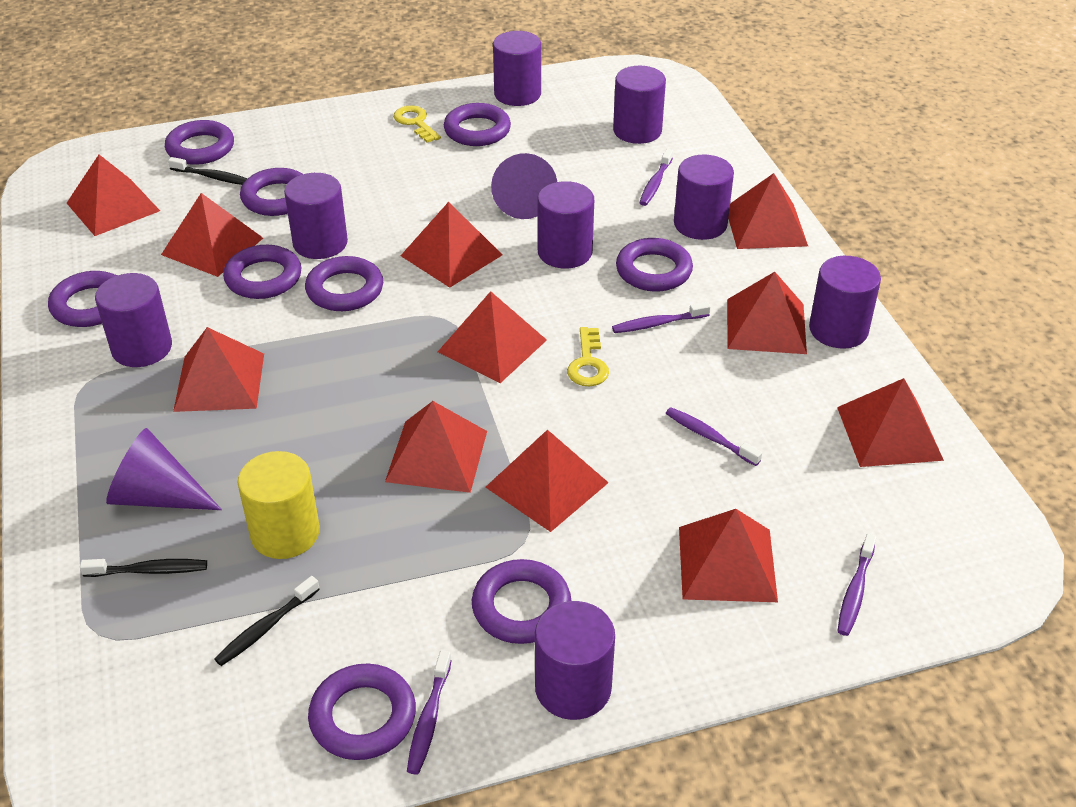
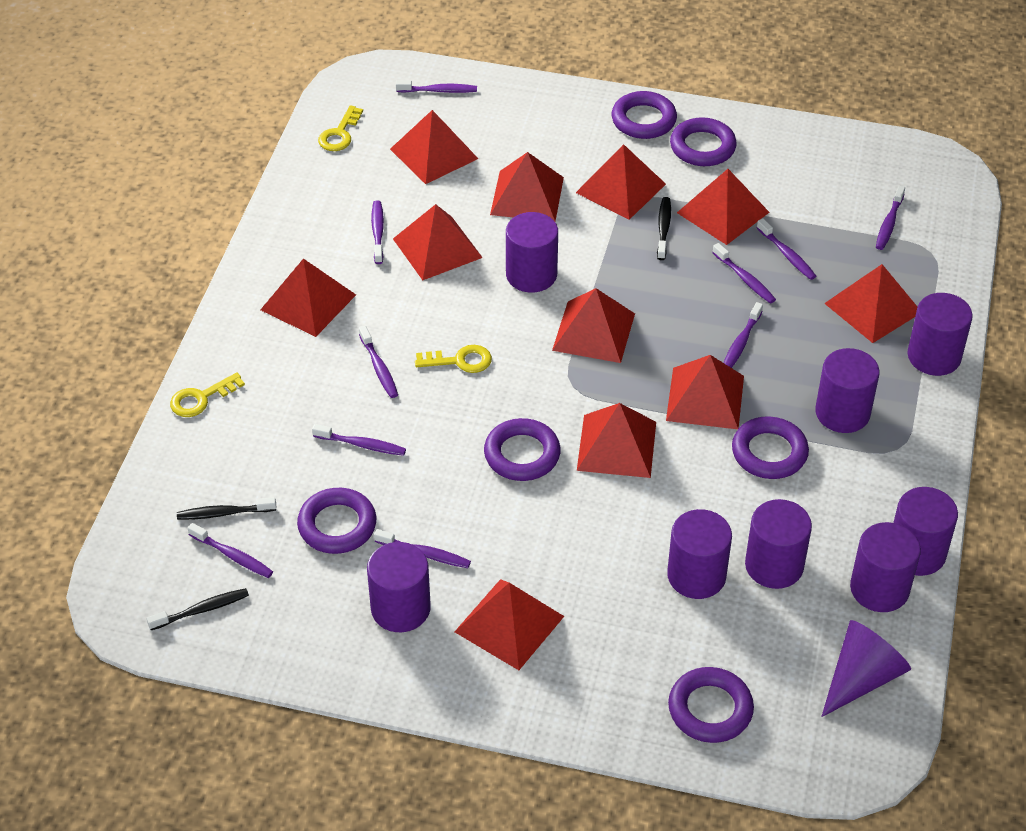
purple cone: 2 -> 1
purple ring: 9 -> 6
purple toothbrush: 5 -> 10
yellow cylinder: 1 -> 0
yellow key: 2 -> 3

